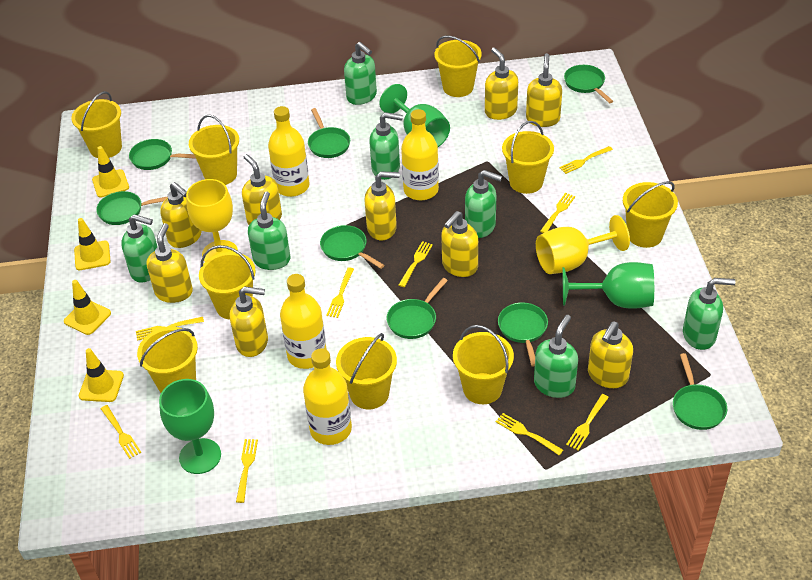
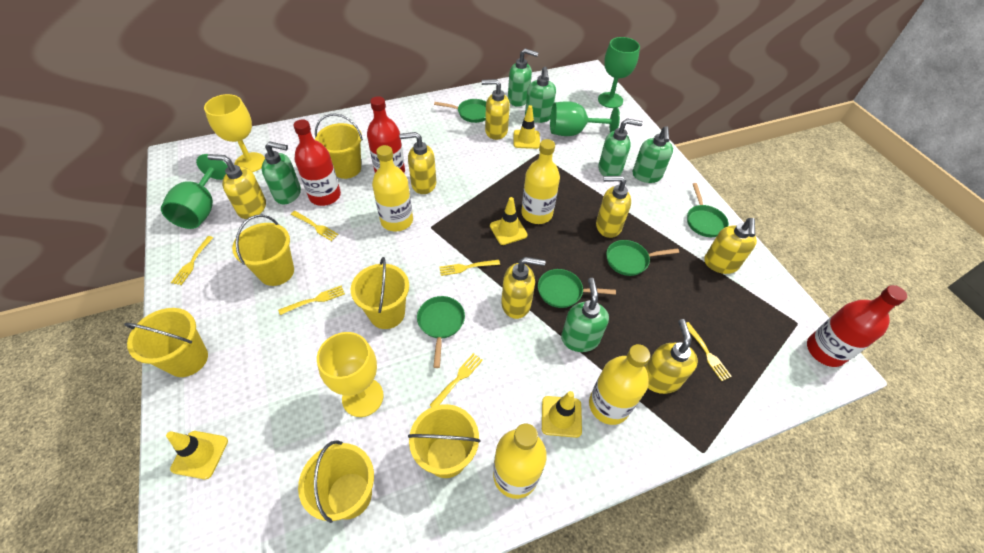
green pan: 8 -> 5
green soap dispenser: 7 -> 6
red bottle: 0 -> 3
yellow bucket: 9 -> 6
yellow fork: 9 -> 6
yellow soap dispenser: 9 -> 7

